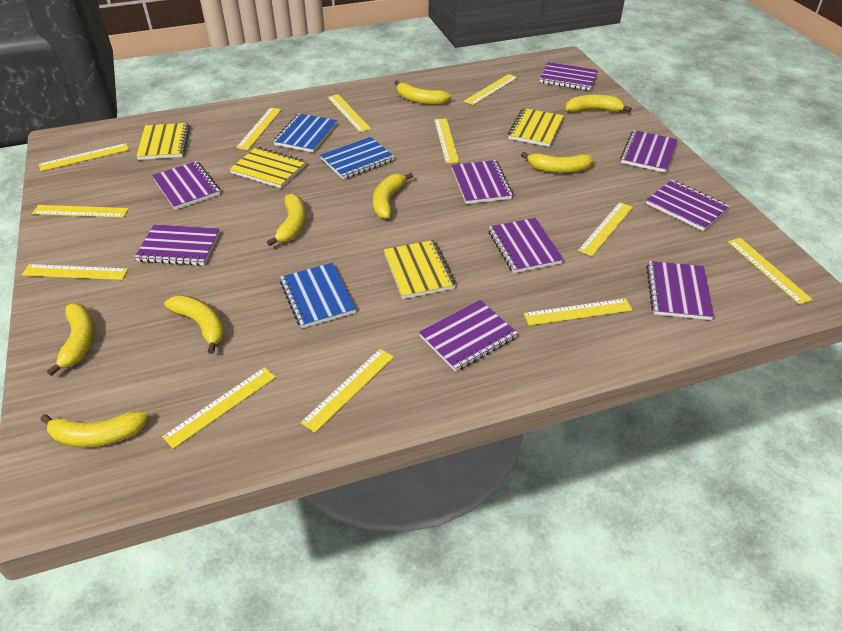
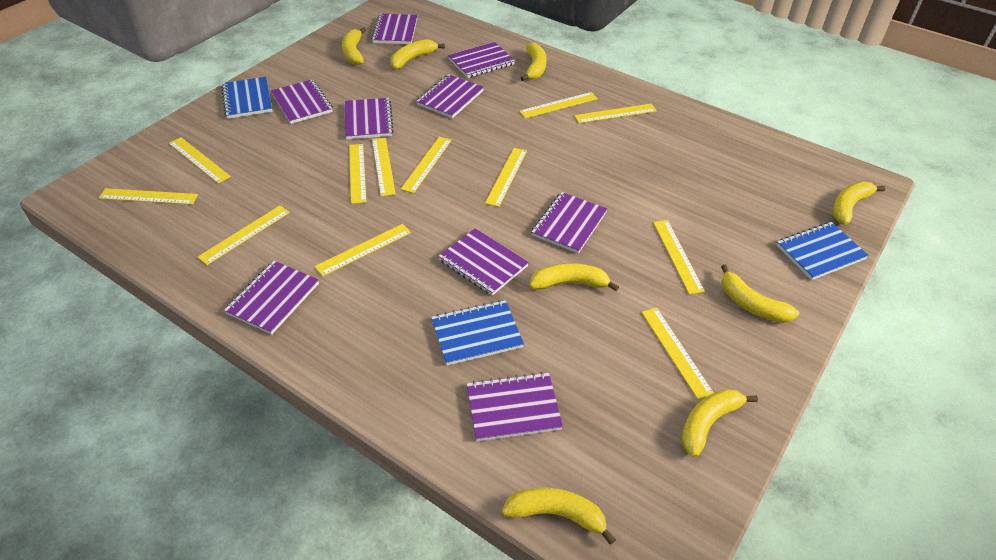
yellow notebook: 4 -> 0

